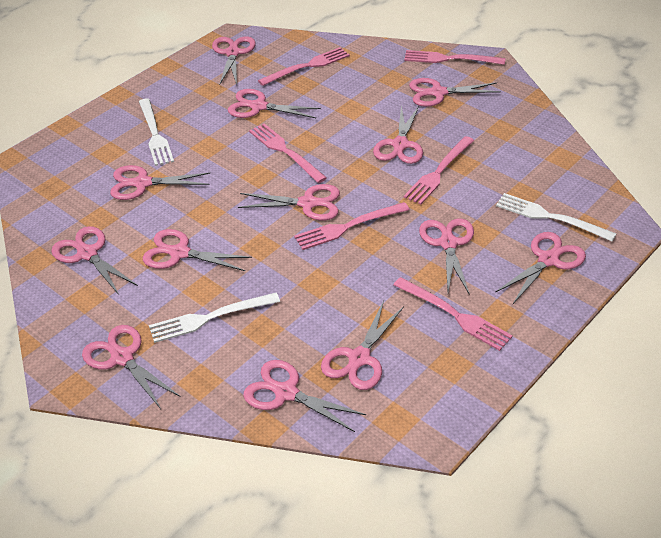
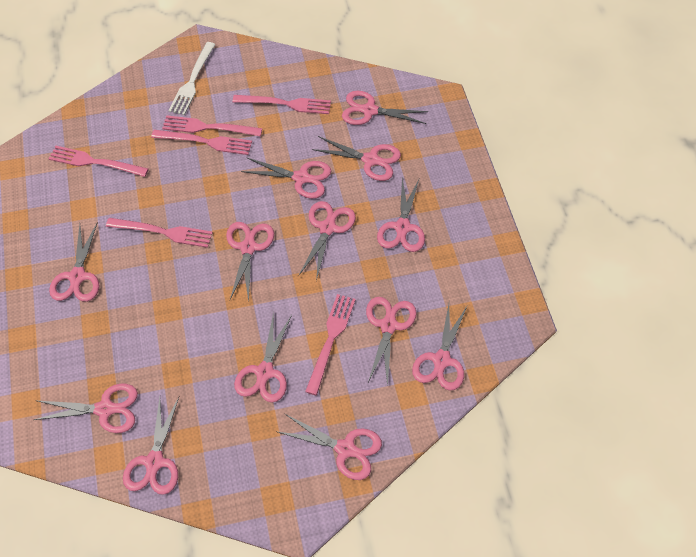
white fork: 3 -> 1

